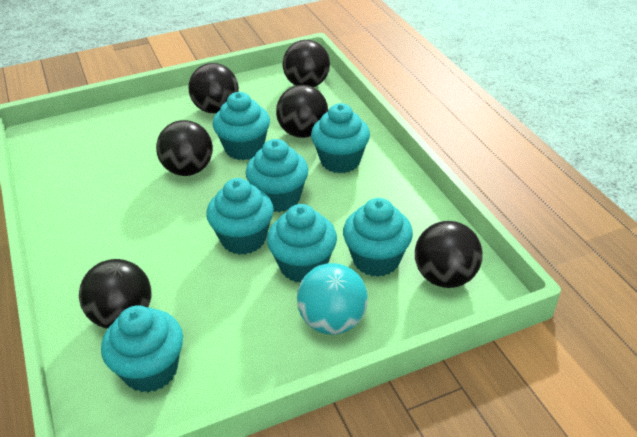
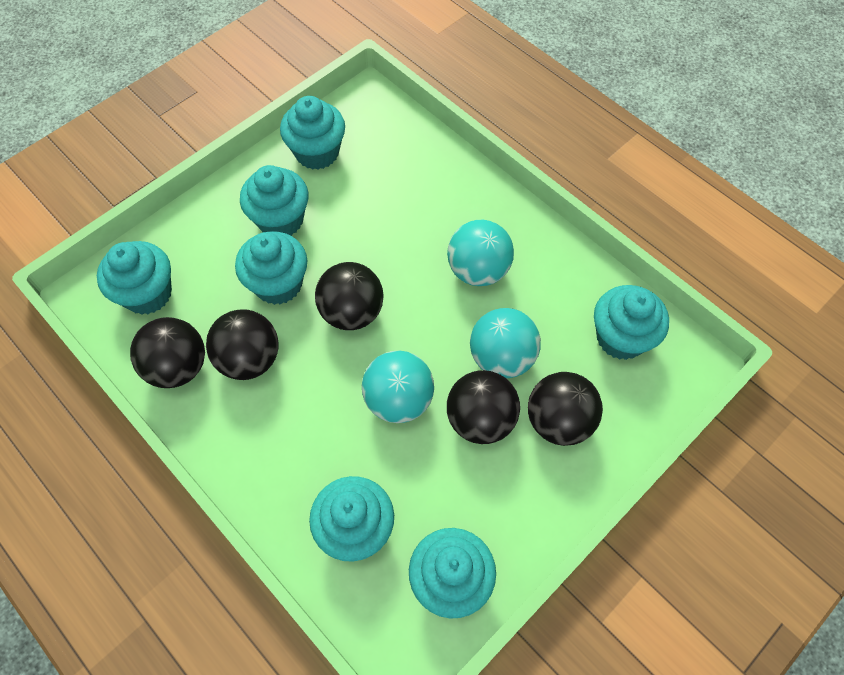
black ball: 6 -> 5
turquoise ball: 1 -> 3

